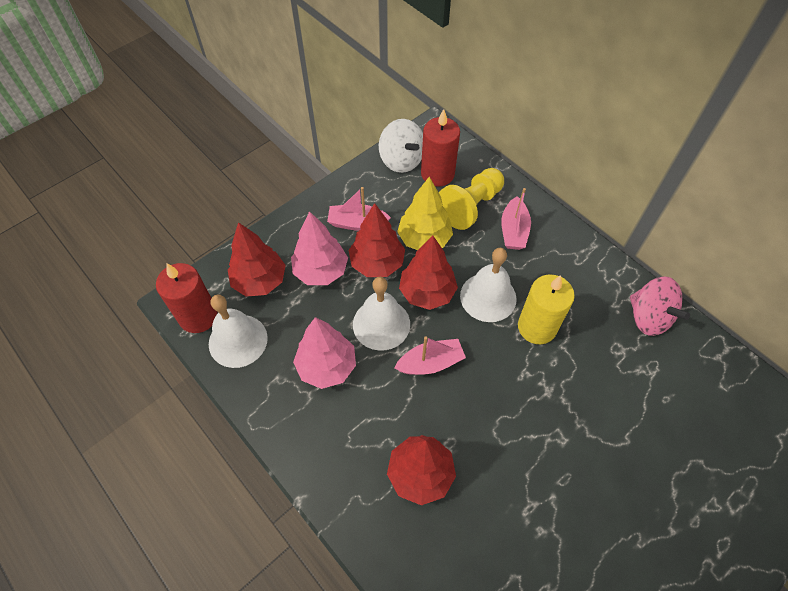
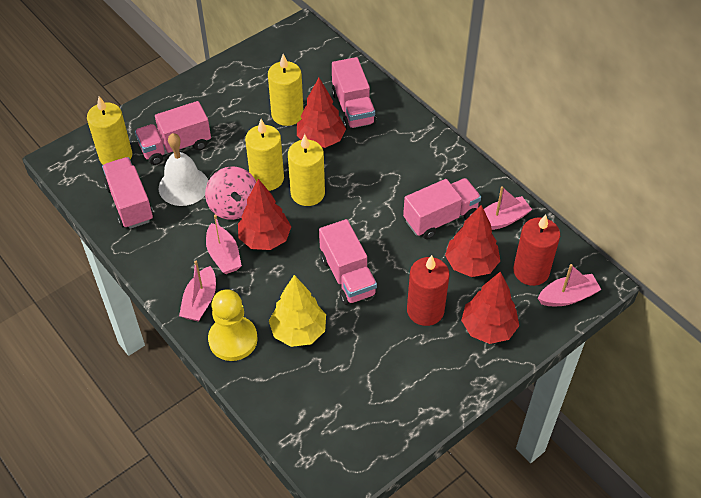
pink boat: 3 -> 4
pink tree: 2 -> 0
pink truck: 0 -> 5
white bell: 3 -> 1
white spinning top: 1 -> 0
yellow candle: 1 -> 4

